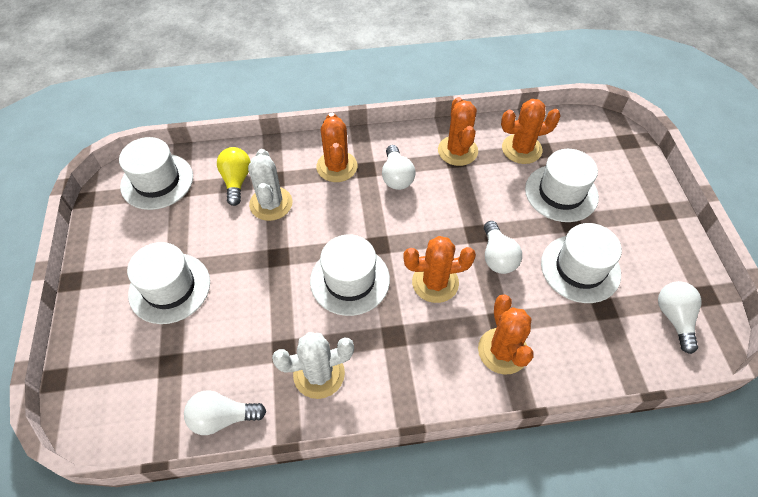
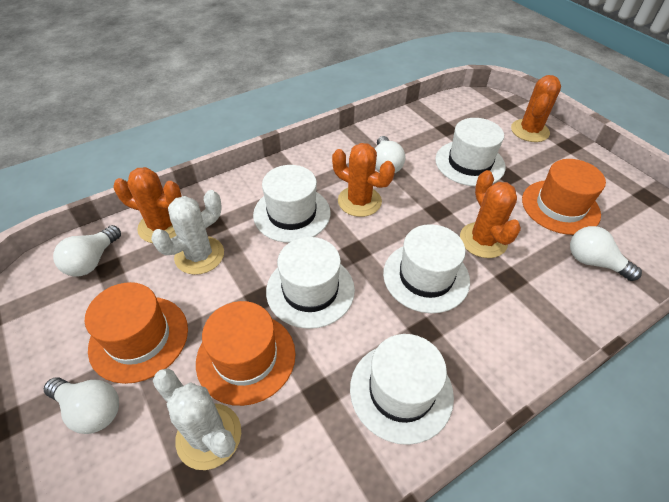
orange cactus: 5 -> 4
orange hat: 0 -> 3
yellow light bulb: 1 -> 0

